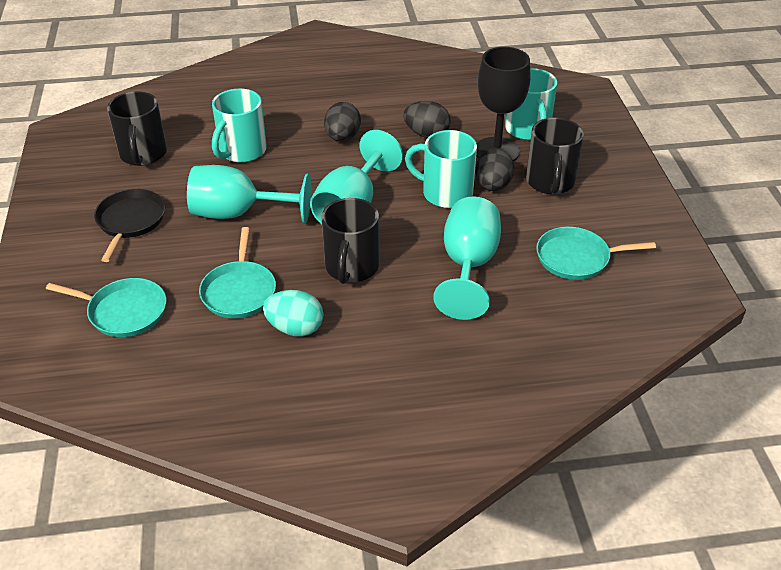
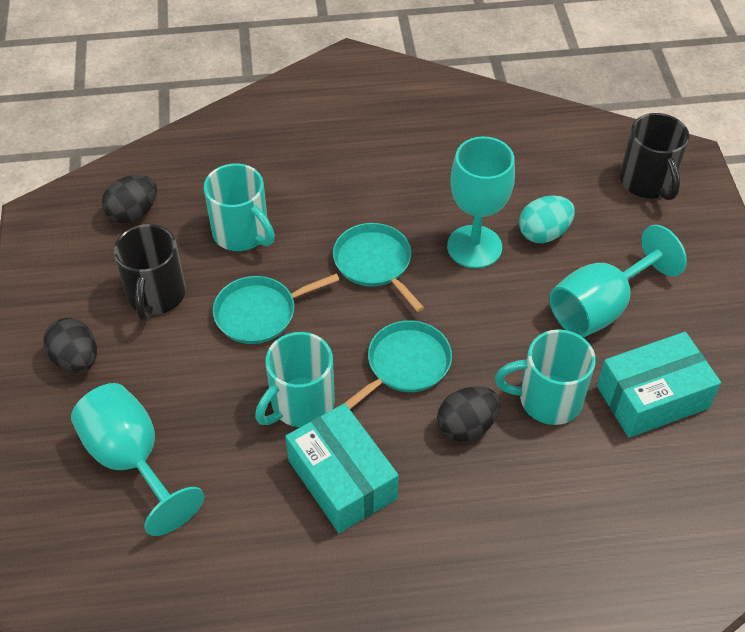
black goblet: 1 -> 0
black mug: 3 -> 2
black pan: 1 -> 0
turquoise box: 0 -> 2

